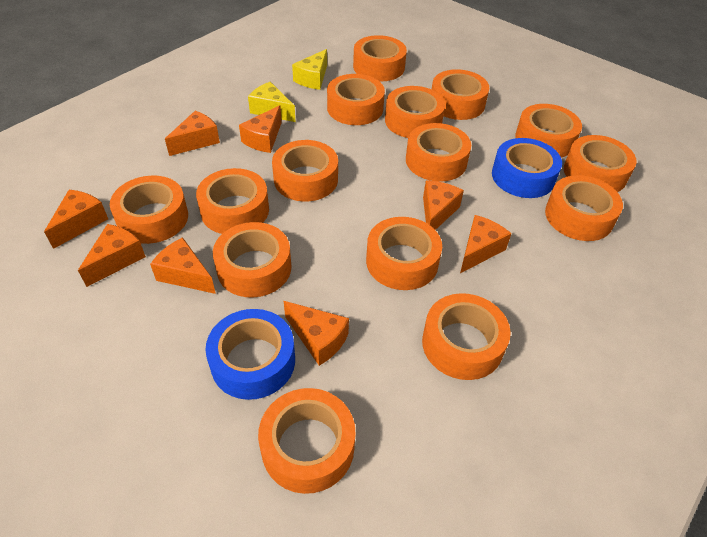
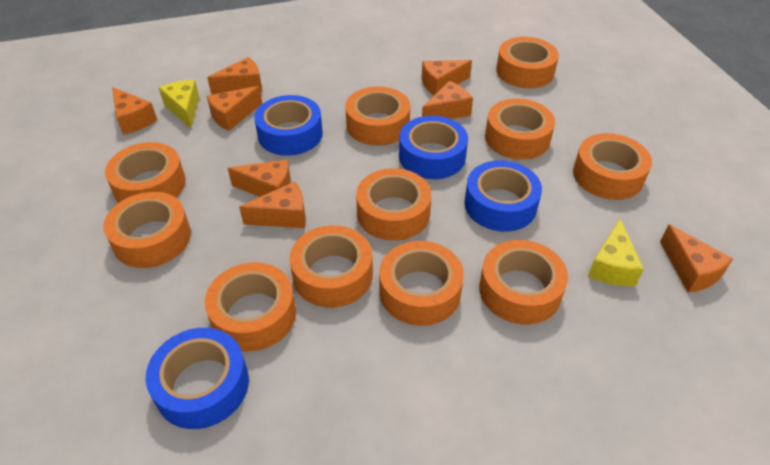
blue tape: 2 -> 4
orange tape: 15 -> 11

